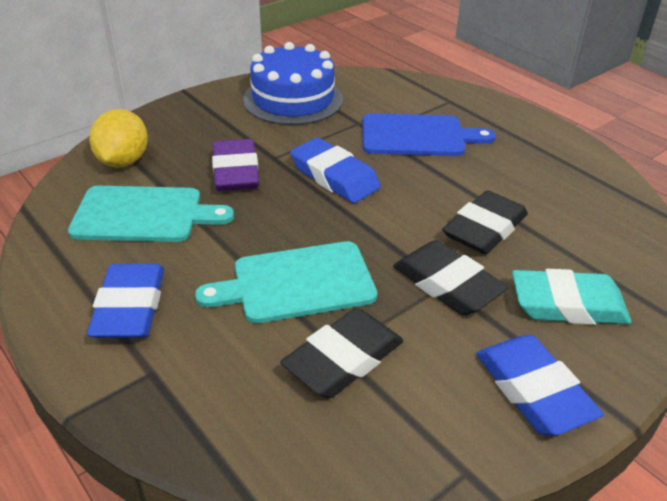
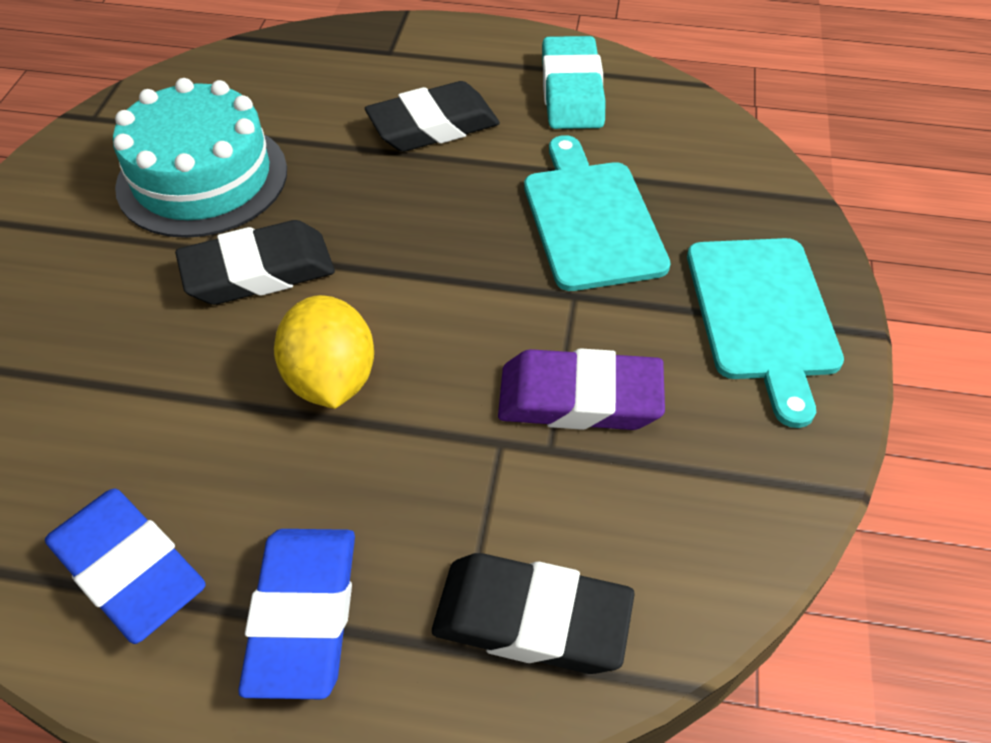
blue cake: 1 -> 0
blue cutting board: 1 -> 0
blue eraser: 3 -> 2
turquoise cake: 0 -> 1

